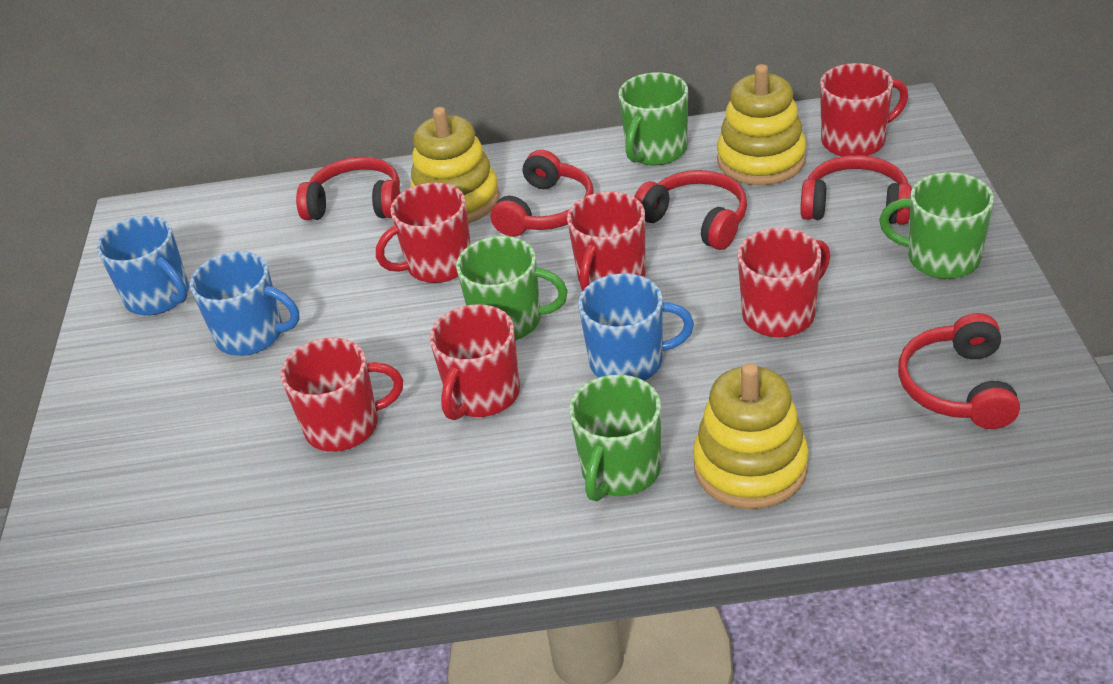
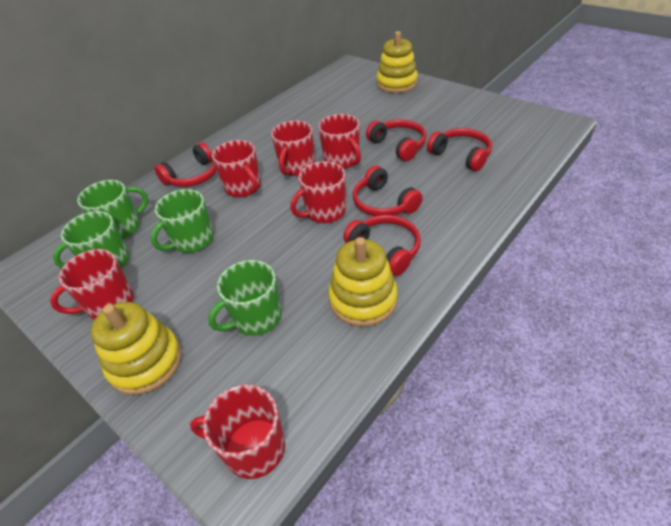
blue mug: 3 -> 0

